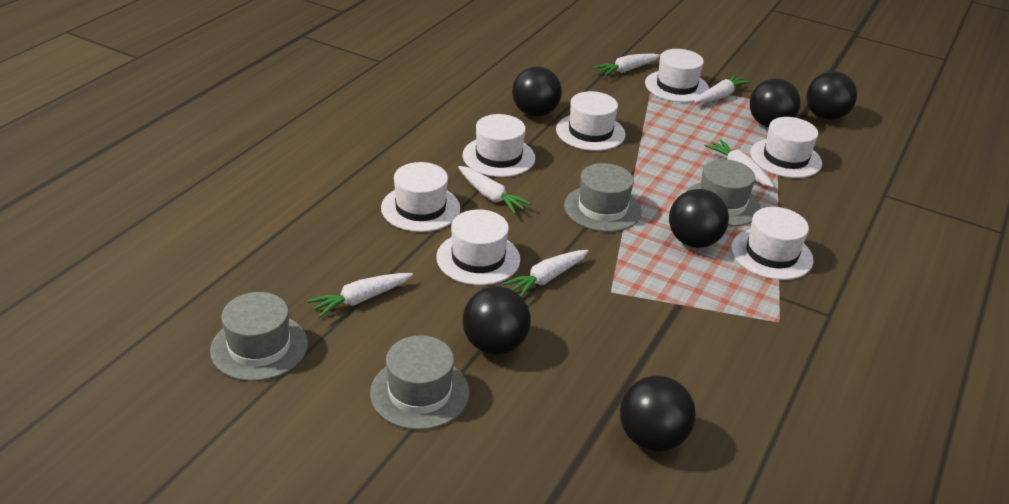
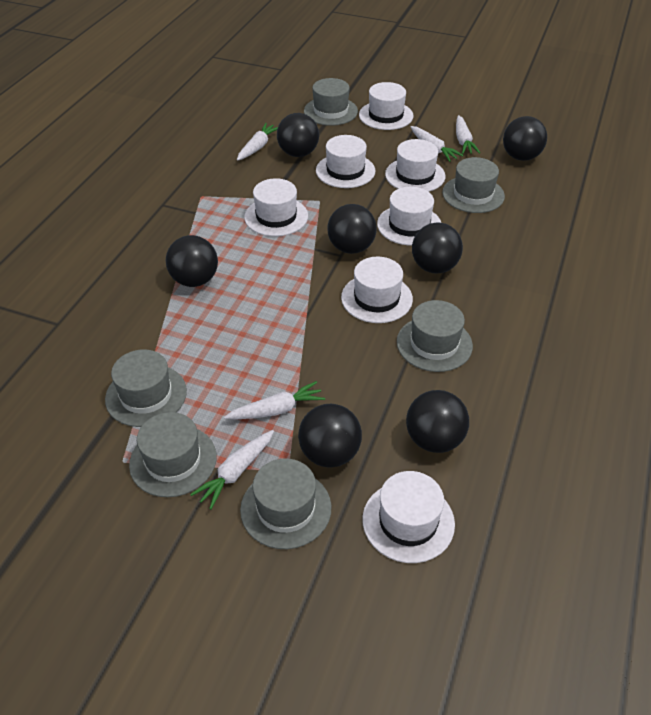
black ball: 6 -> 7
grey hat: 4 -> 6
white carrot: 6 -> 5

